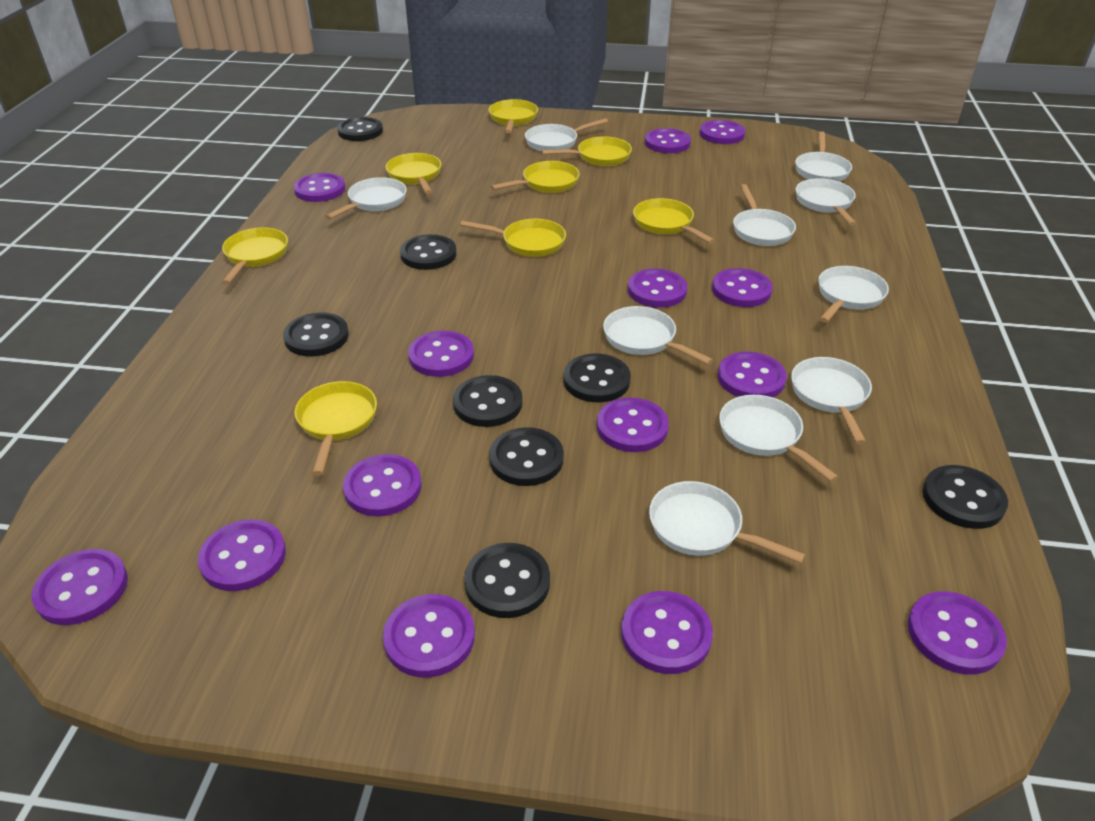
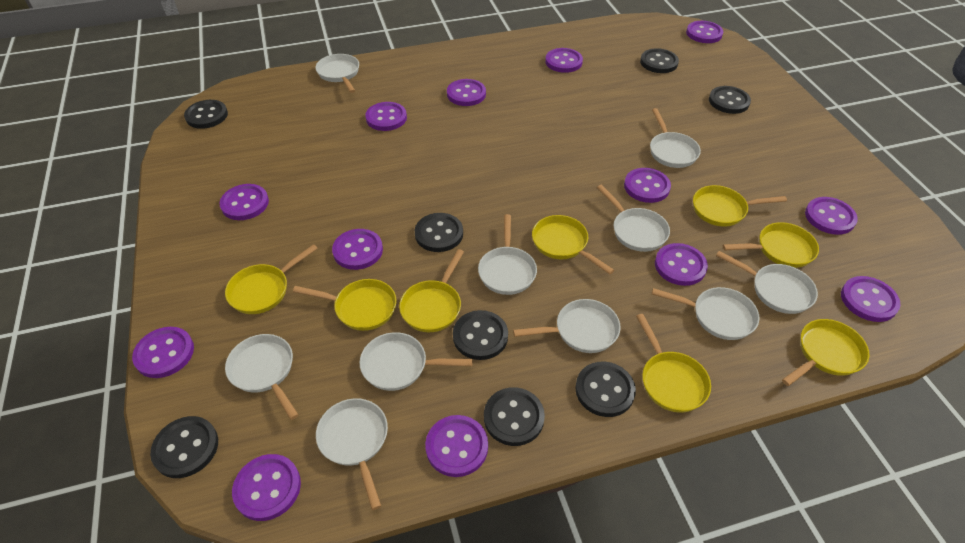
purple button: 14 -> 13

